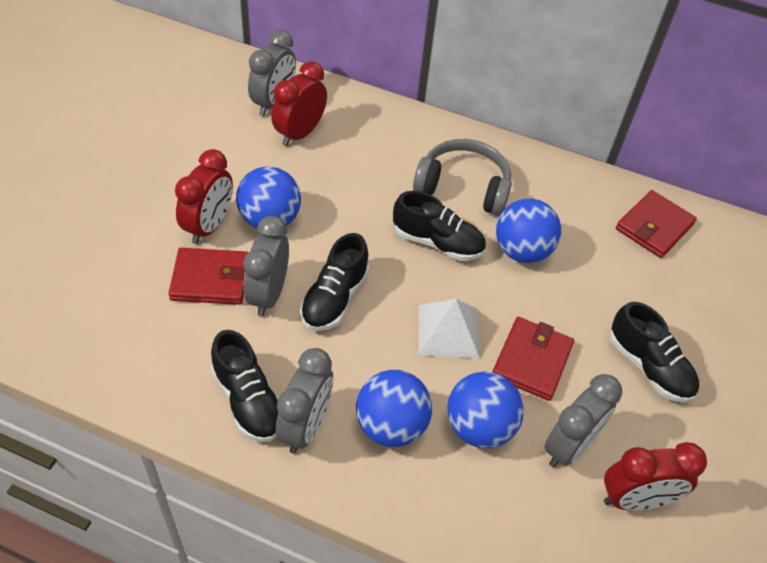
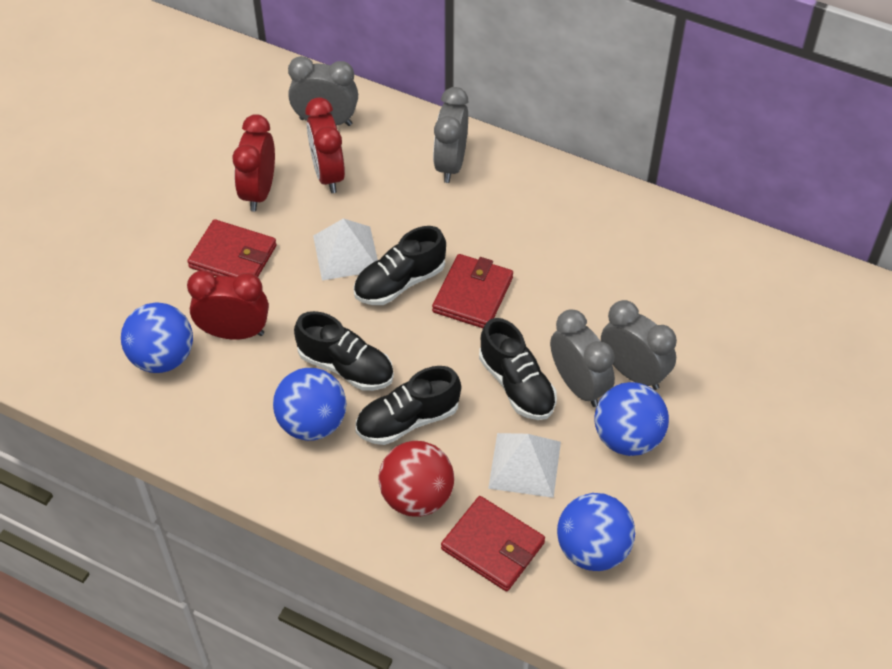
grey headphones: 1 -> 0
red ball: 0 -> 1
white pyramid: 1 -> 2

